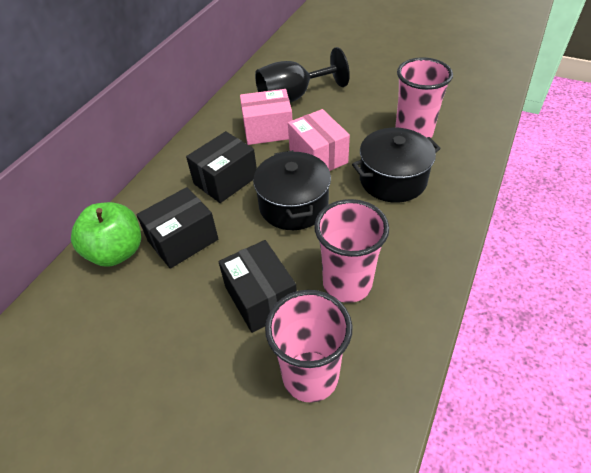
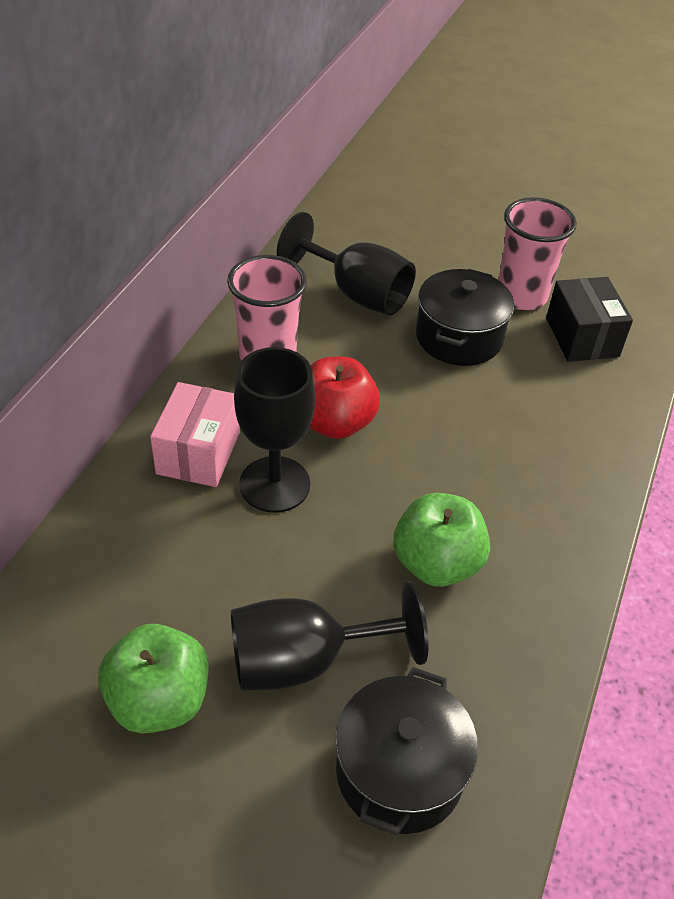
black box: 3 -> 1
black goblet: 1 -> 3
green apple: 1 -> 2
pink box: 2 -> 1
pink cup: 3 -> 2
red apple: 0 -> 1

